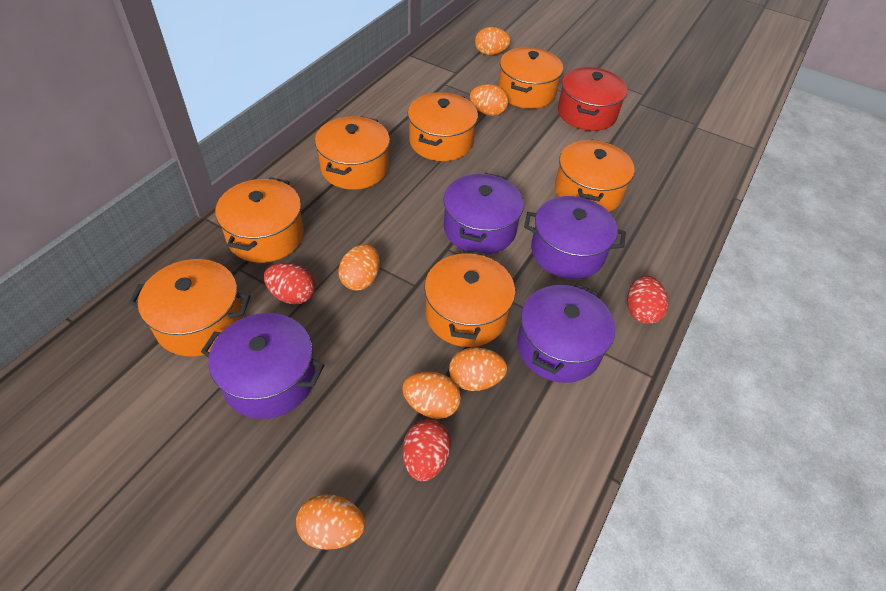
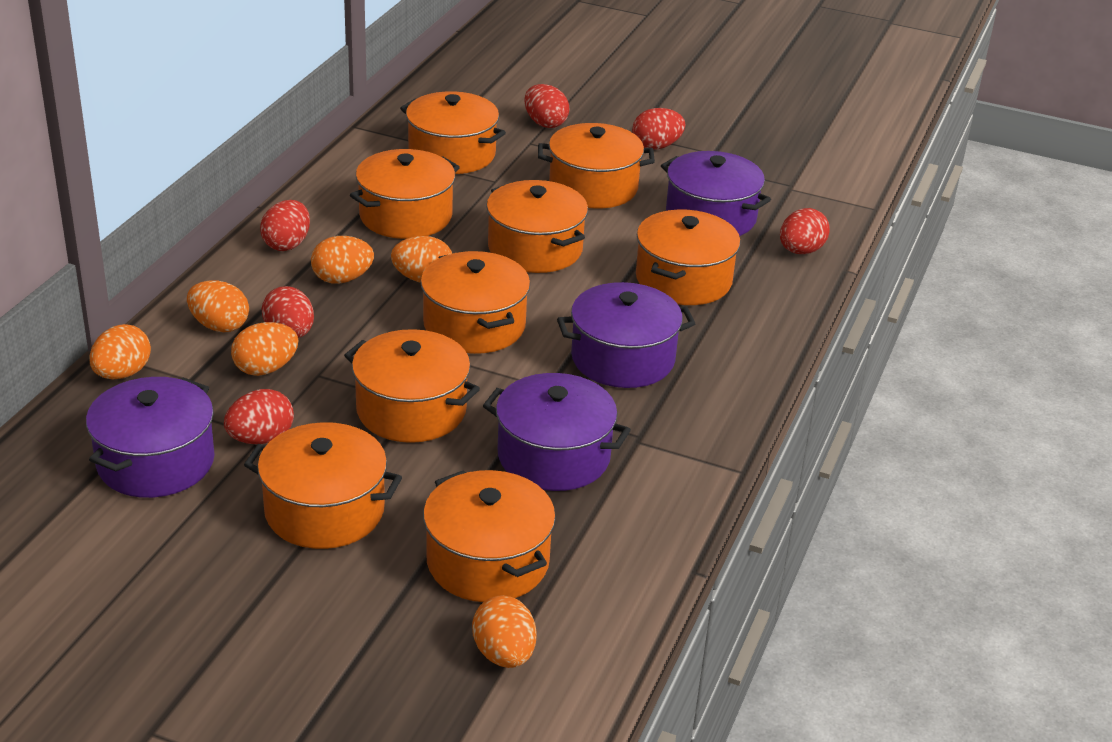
orange pot: 7 -> 9
red egg: 3 -> 6
red pot: 1 -> 0

